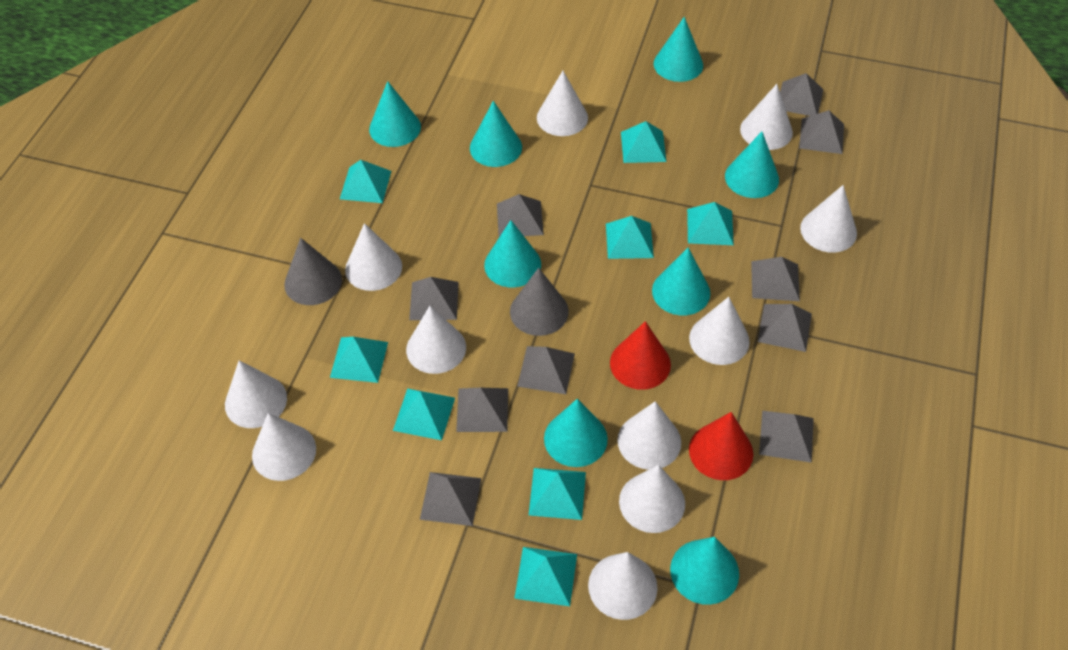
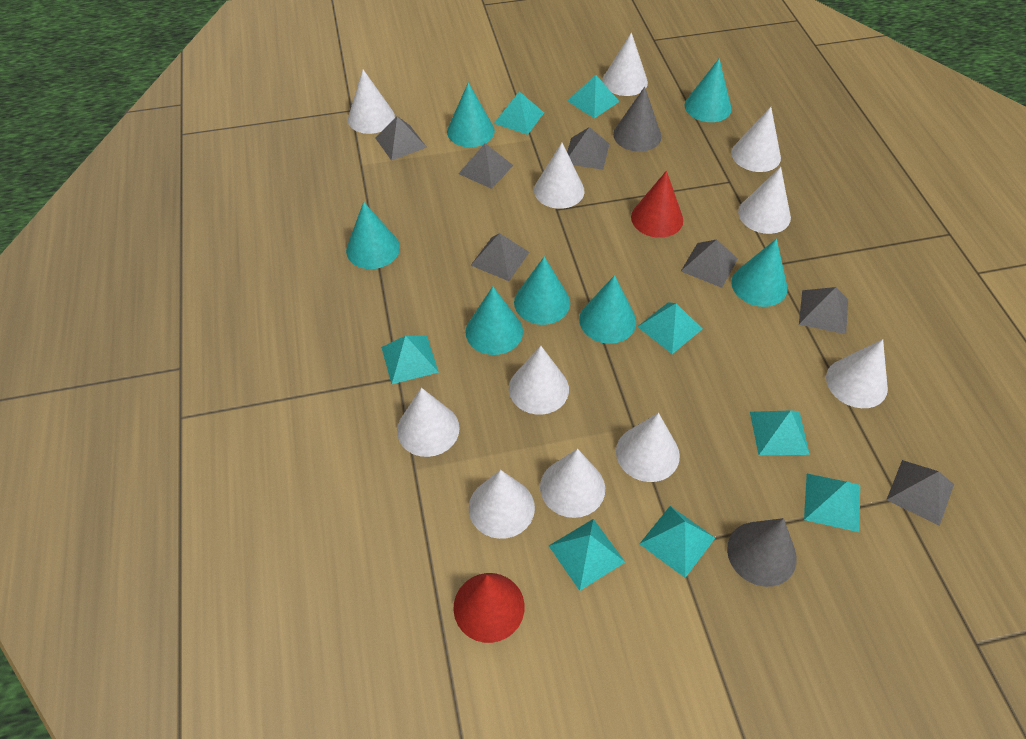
grey pyramid: 10 -> 7
turquoise cone: 8 -> 7

